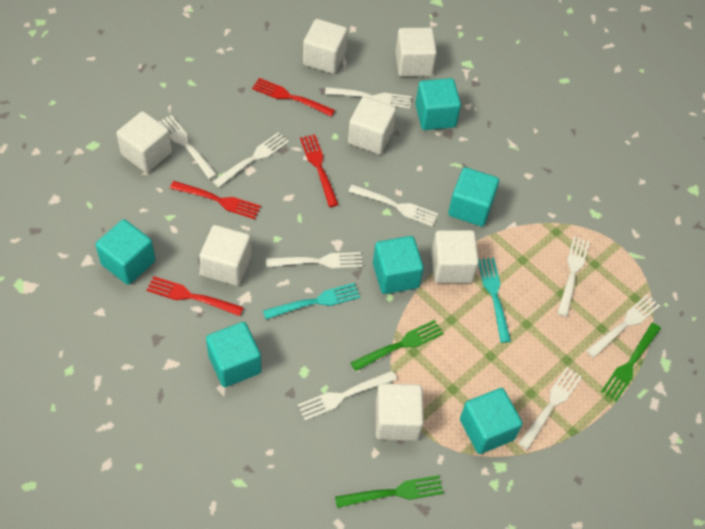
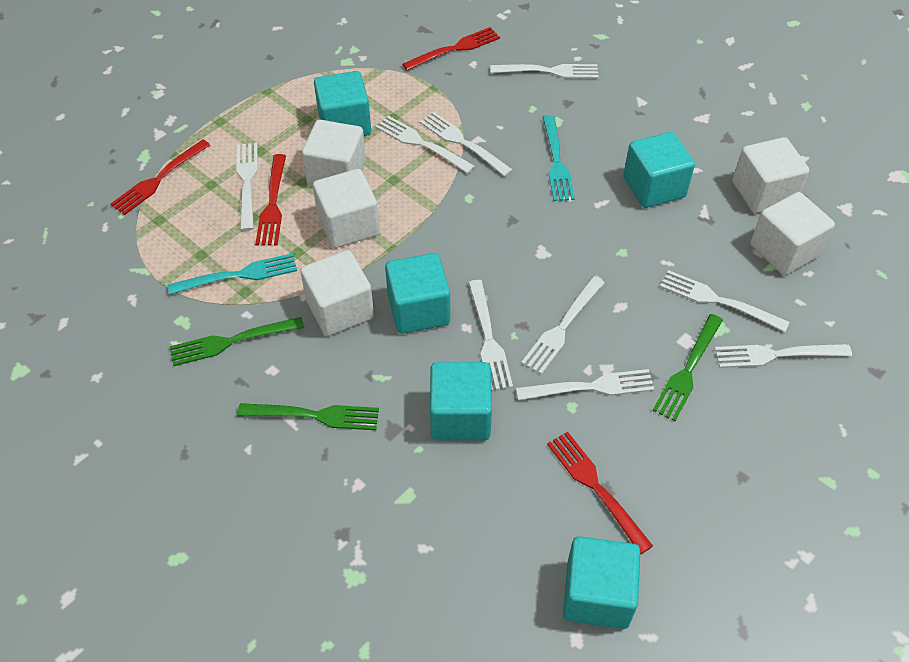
turquoise cube: 6 -> 5
white cube: 7 -> 5

